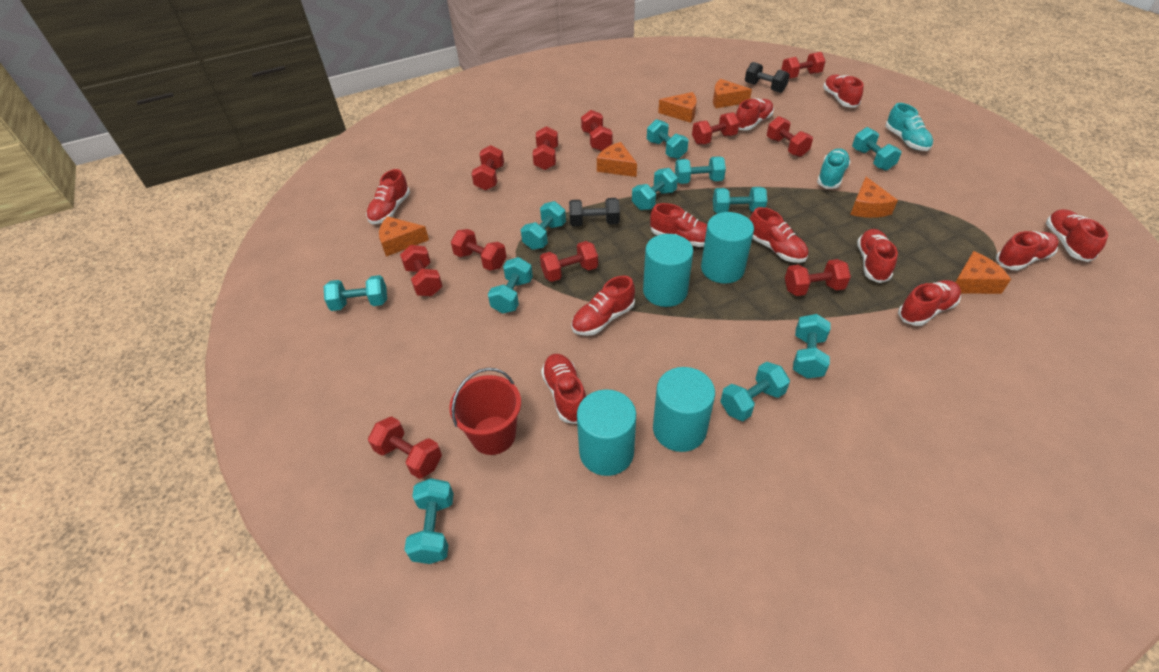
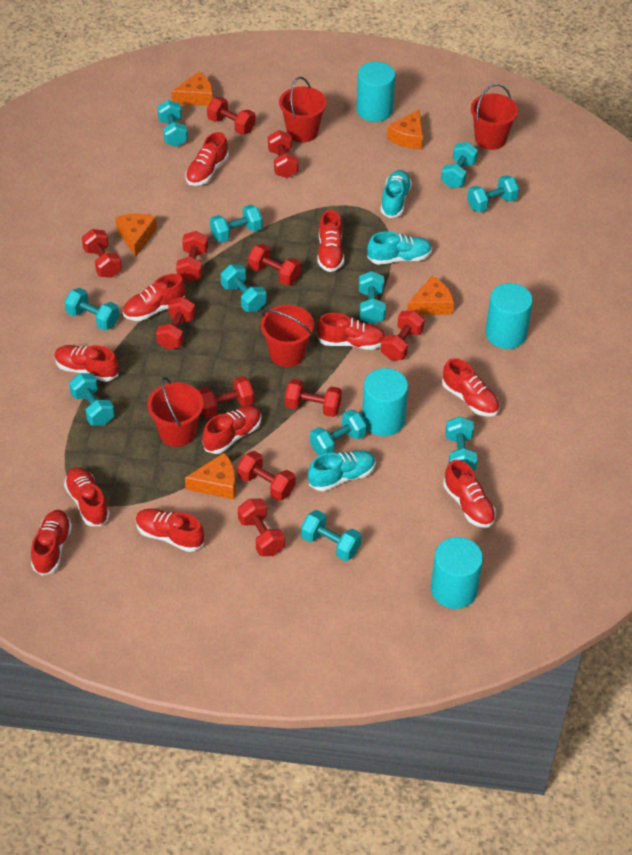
black dumbbell: 2 -> 0
orange cheese: 6 -> 5
red bucket: 1 -> 4
turquoise shoe: 2 -> 3

